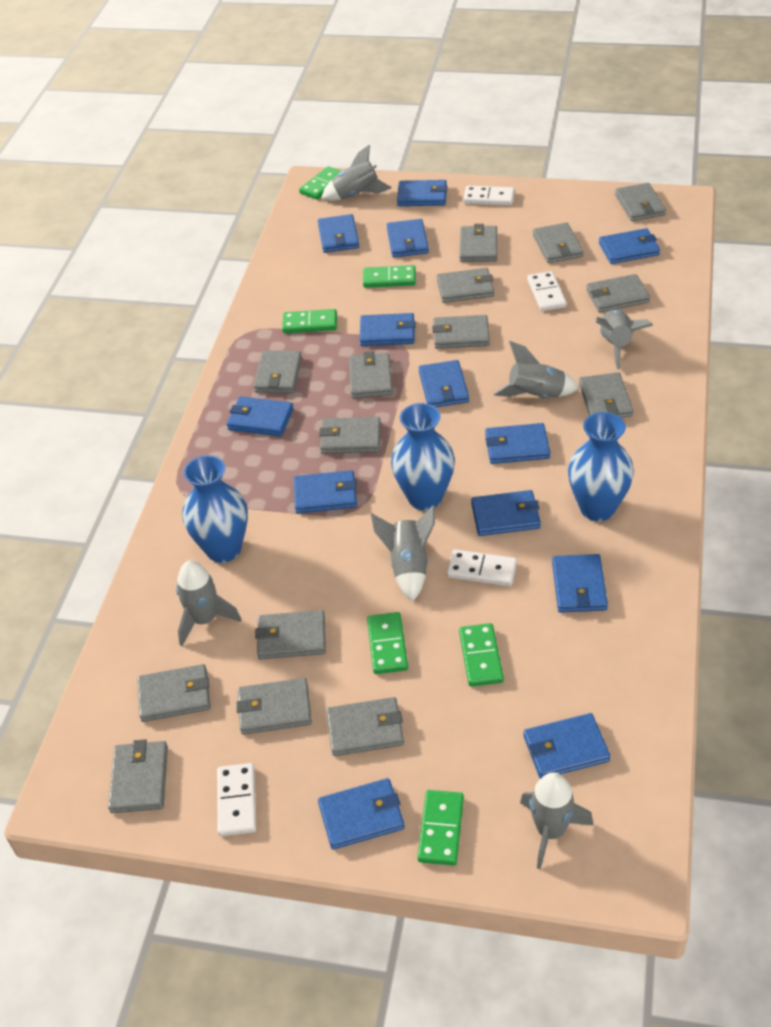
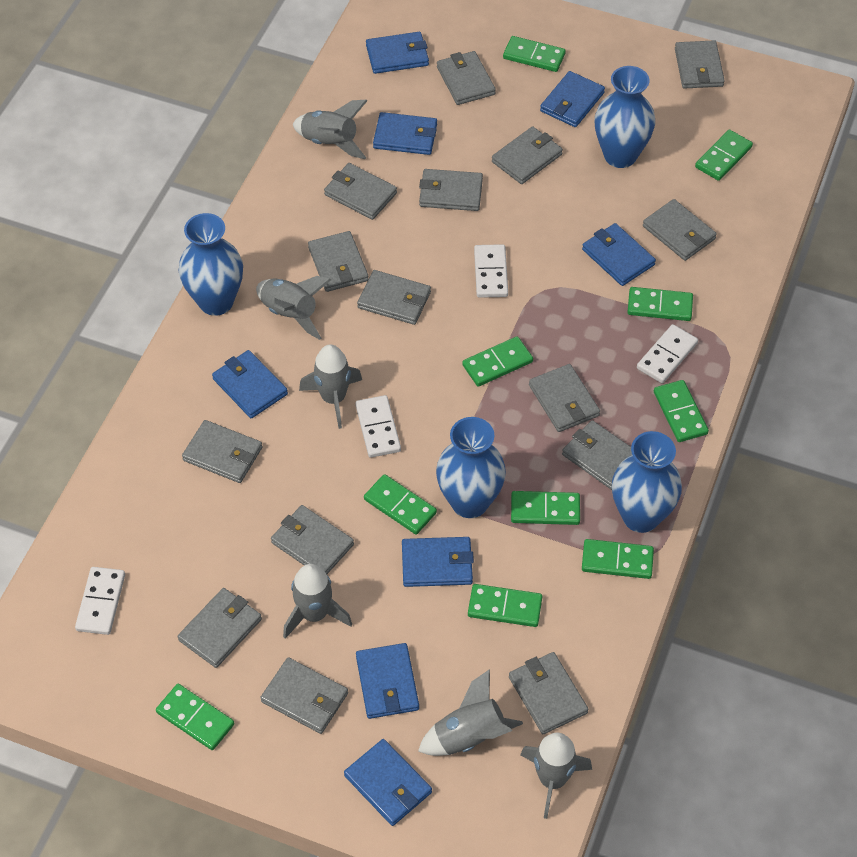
blue vase: 3 -> 4
blue wallet: 13 -> 8
green domino: 6 -> 10

